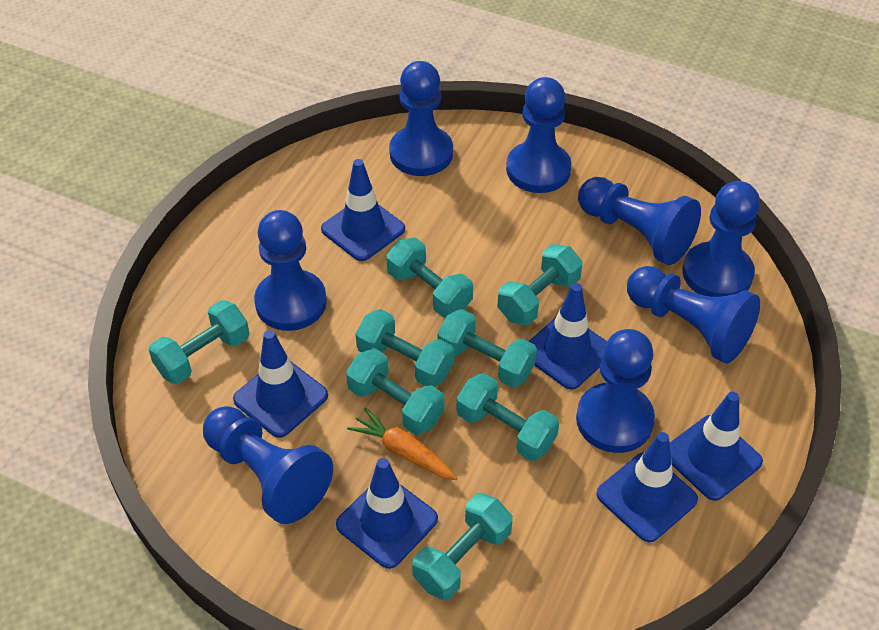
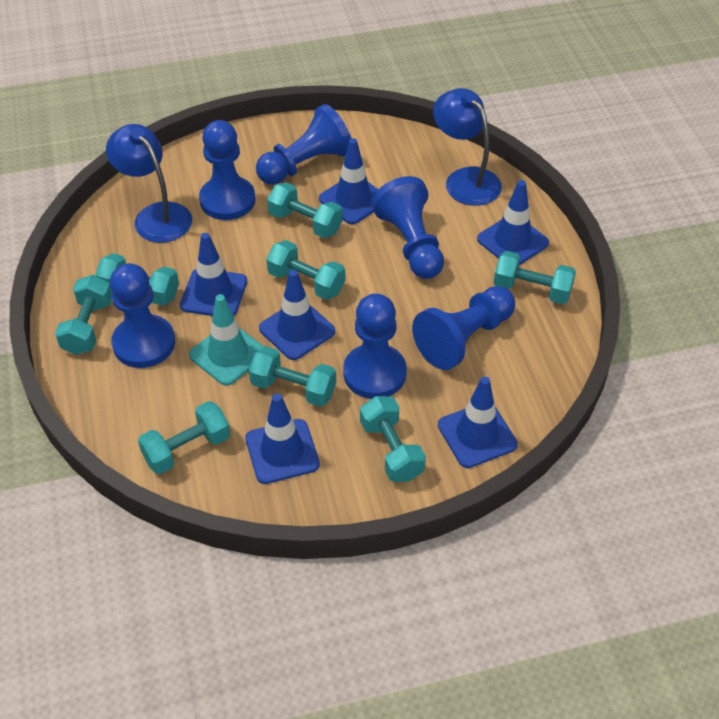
blue lamp: 0 -> 2
blue pawn: 8 -> 6
orange carrot: 1 -> 0
turquoise traffic cone: 0 -> 1

